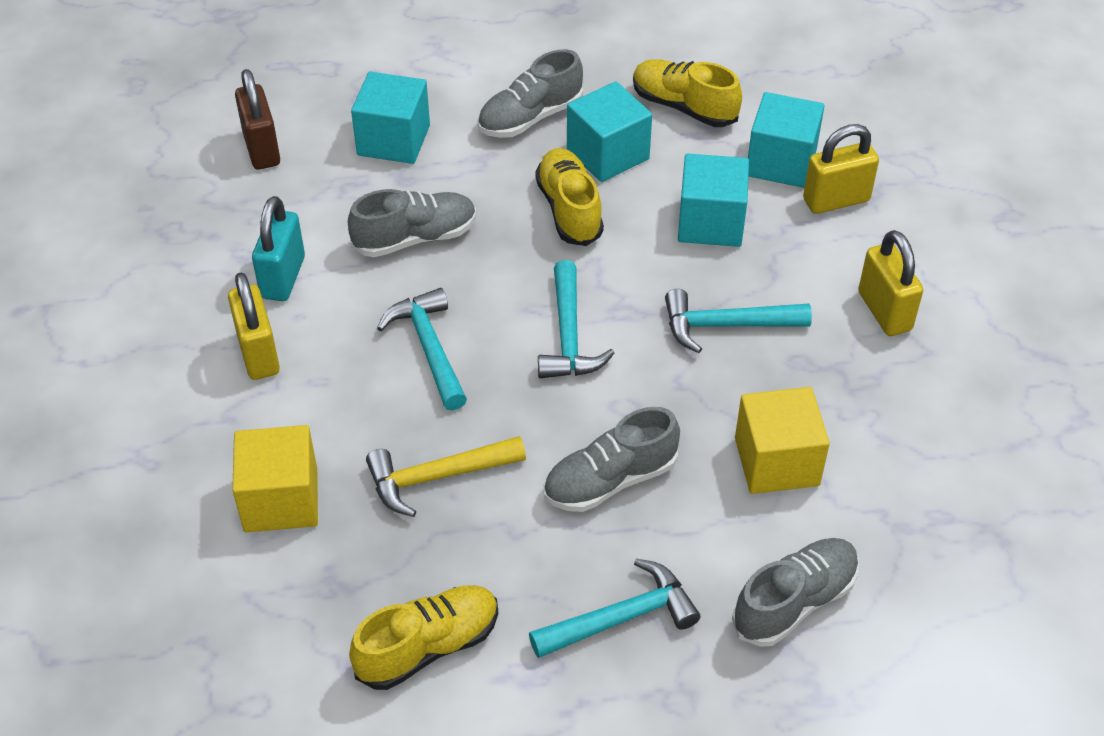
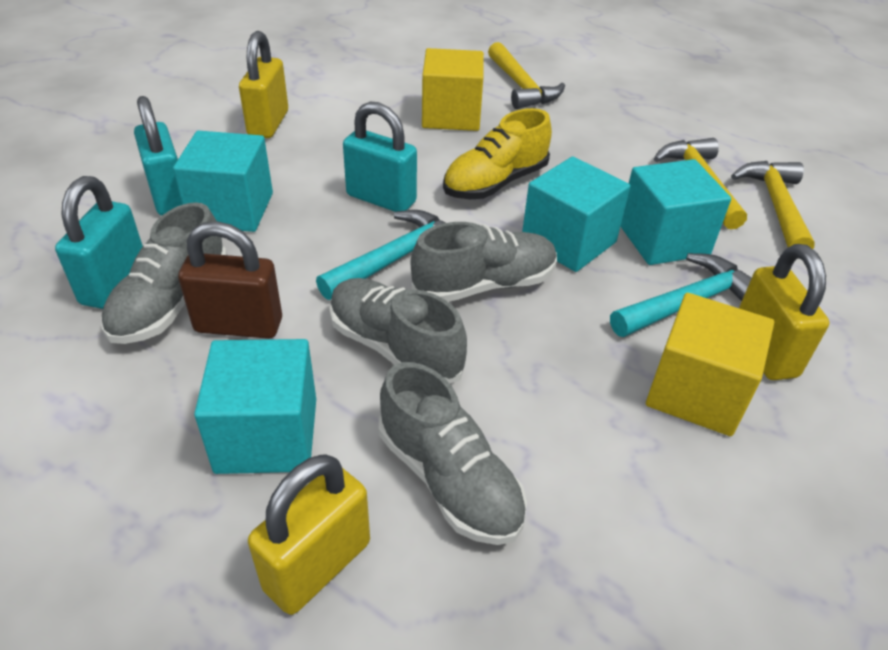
turquoise hammer: 4 -> 2
turquoise padlock: 1 -> 3
yellow hammer: 1 -> 3
yellow shoe: 3 -> 1

